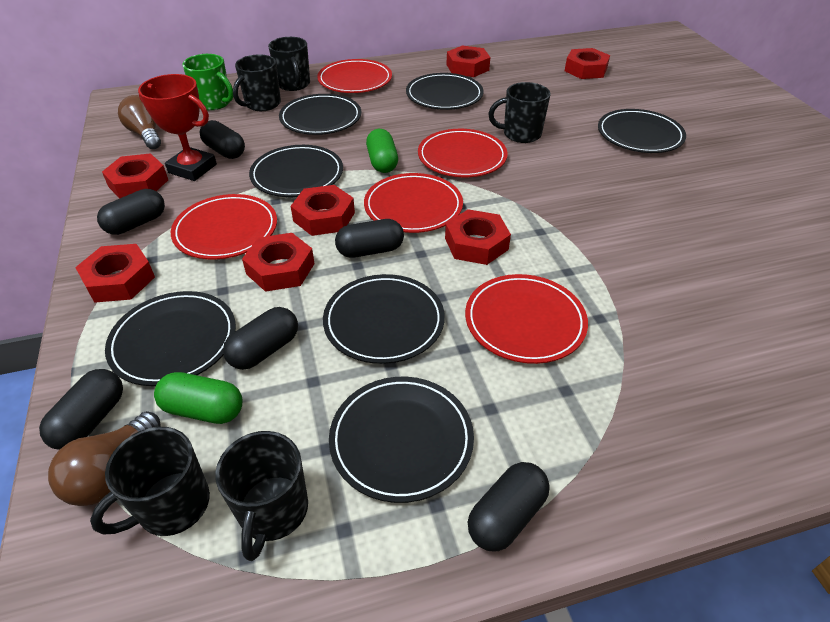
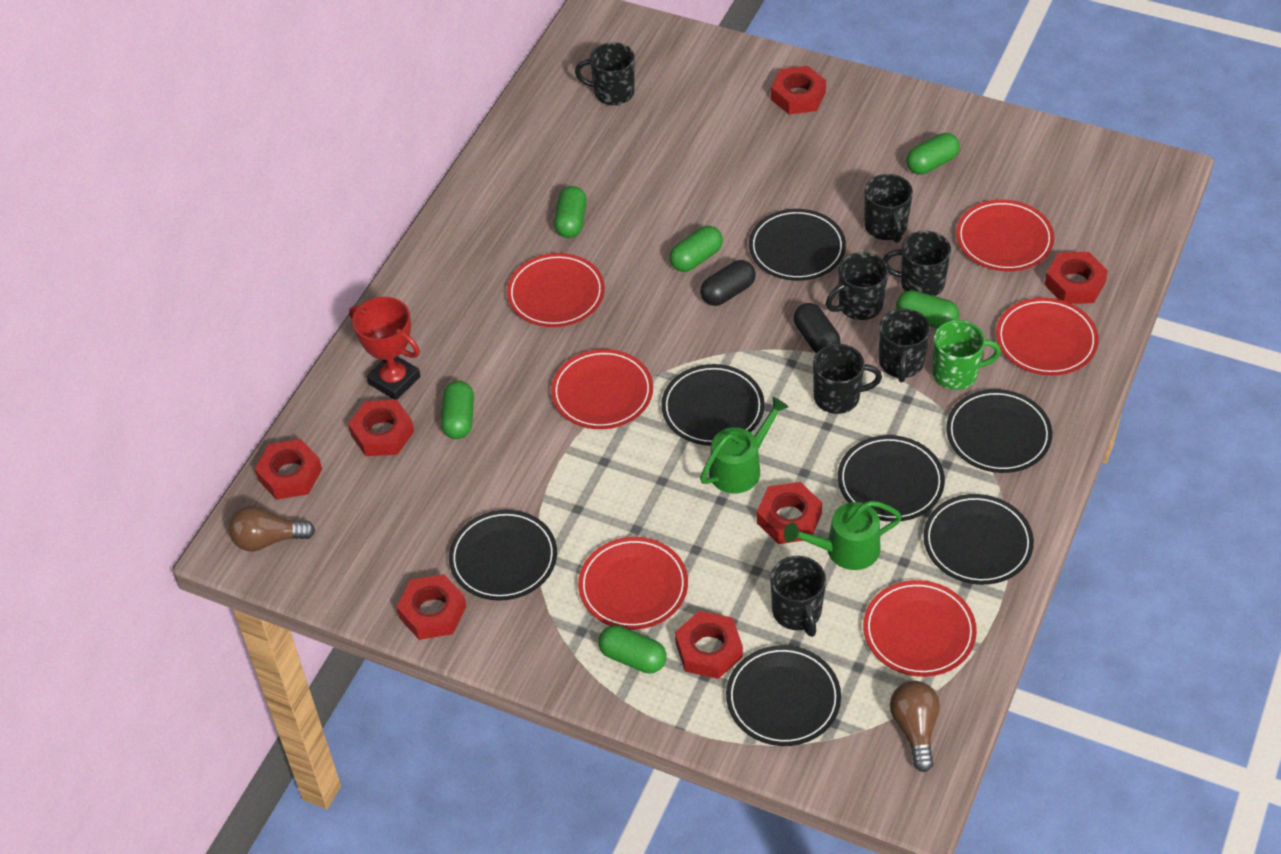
black capsule: 6 -> 2
black mug: 5 -> 7
green capsule: 2 -> 6
green watering can: 0 -> 2
red plate: 5 -> 6

